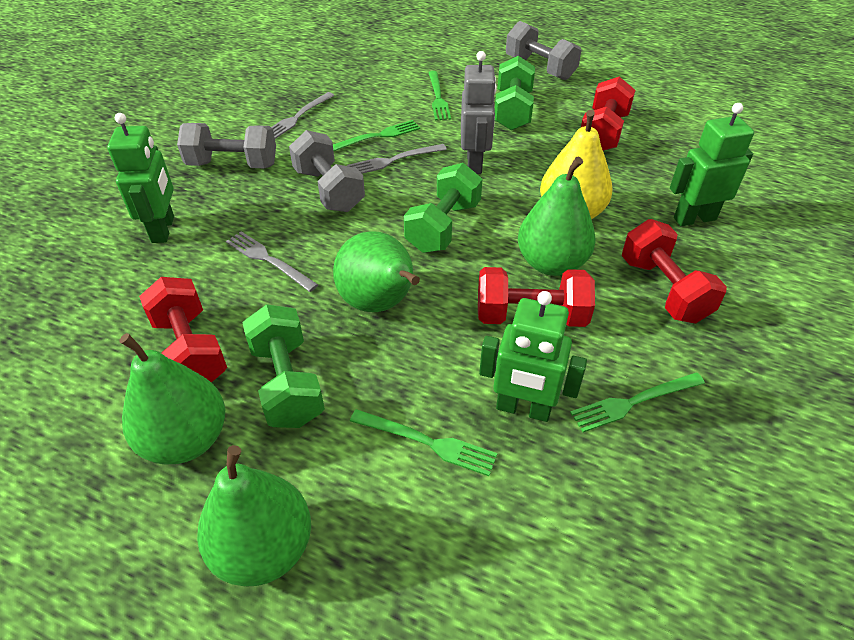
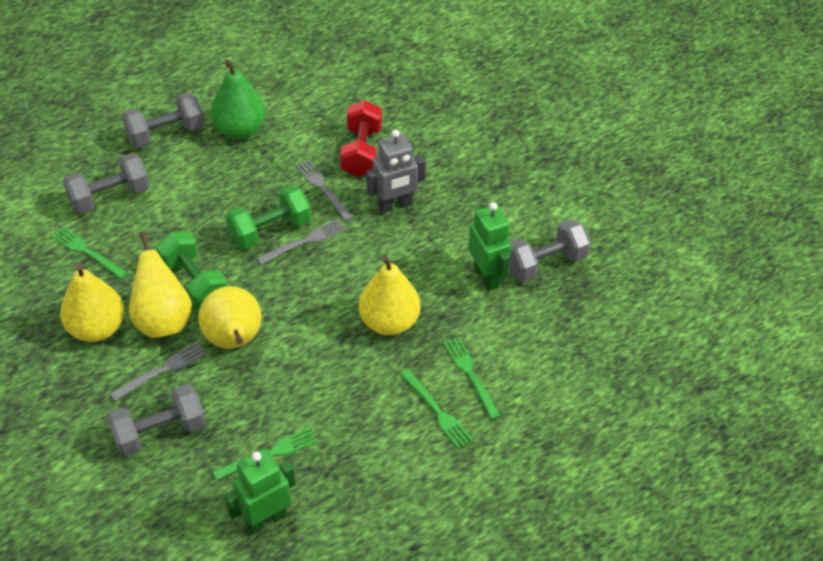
green dumbbell: 3 -> 2
green pear: 4 -> 1
green robot: 3 -> 2
grey dumbbell: 3 -> 4
red dumbbell: 4 -> 1
yellow pear: 1 -> 4

